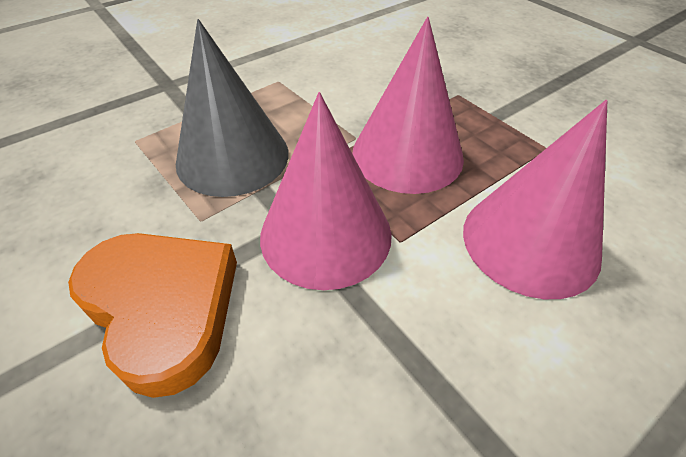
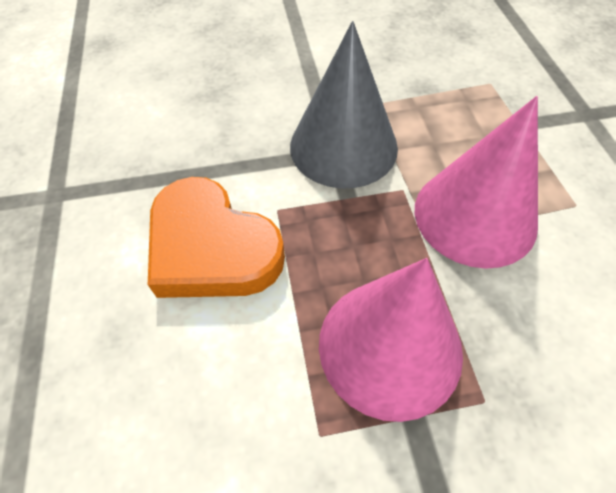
pink cone: 3 -> 2

